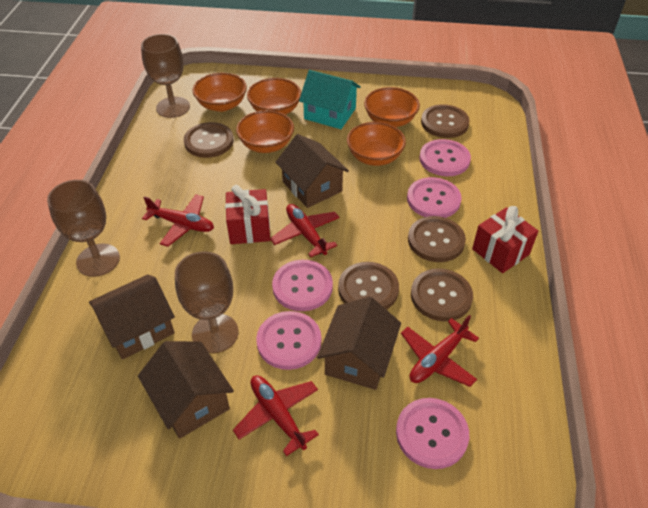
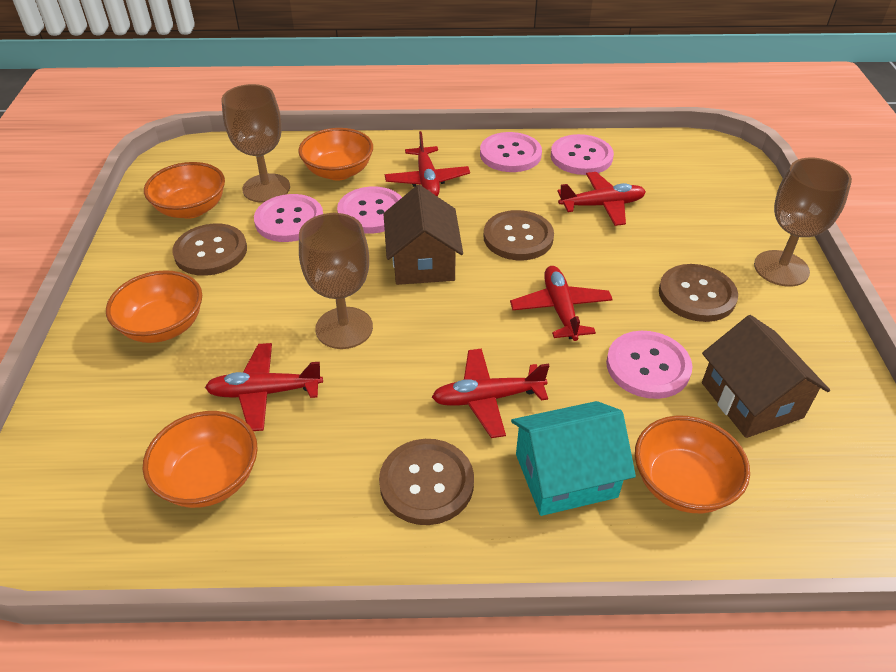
brown button: 5 -> 4
brown house: 4 -> 2
red gift: 2 -> 0
red plane: 4 -> 5

